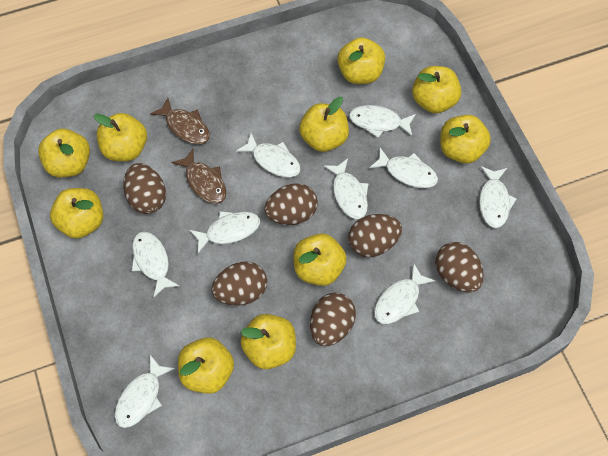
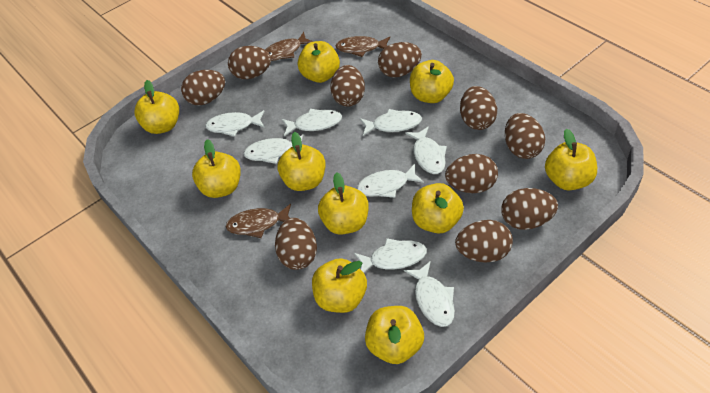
brown egg: 6 -> 10
brown fish: 2 -> 3
white fish: 9 -> 8

